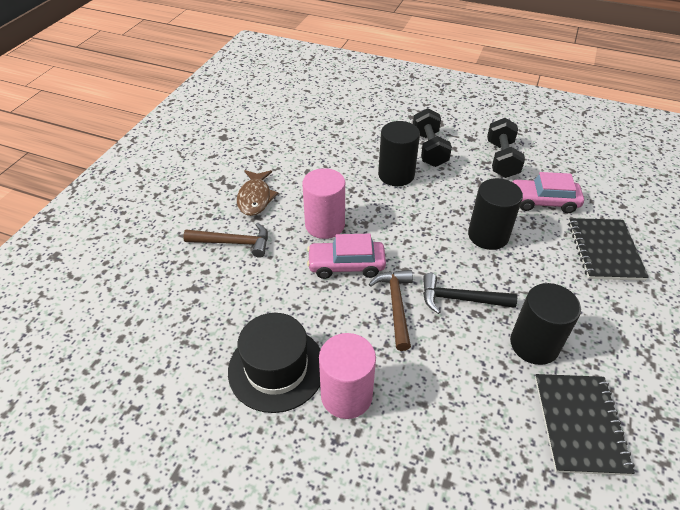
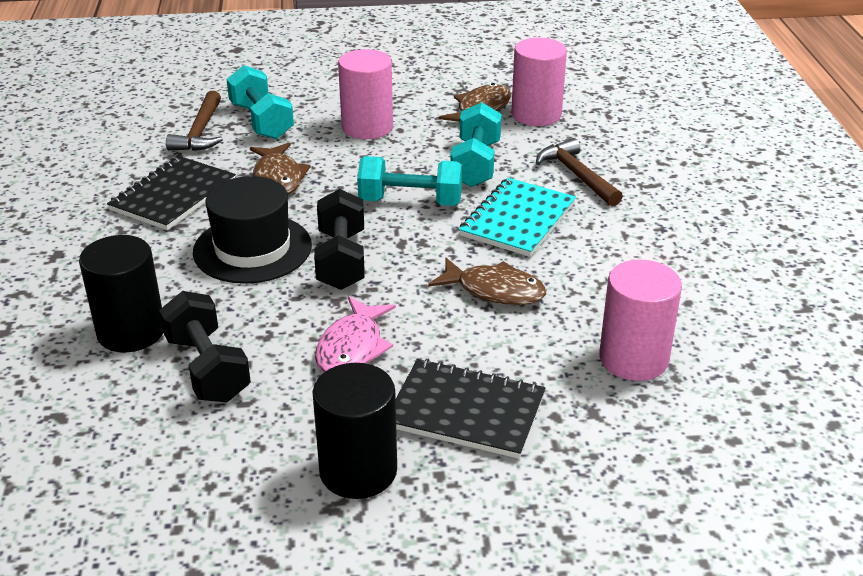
black cylinder: 3 -> 2
black hammer: 1 -> 0
brown fish: 1 -> 3
pink car: 2 -> 0
pink cylinder: 2 -> 3
pink fish: 0 -> 1
turquoise dumbbell: 0 -> 3
turquoise notebook: 0 -> 1

